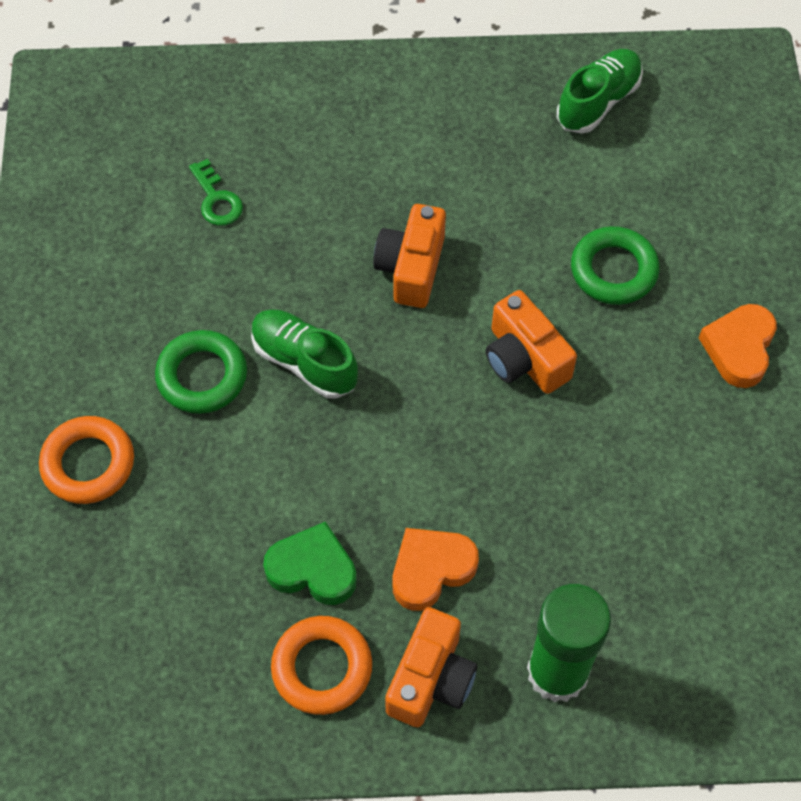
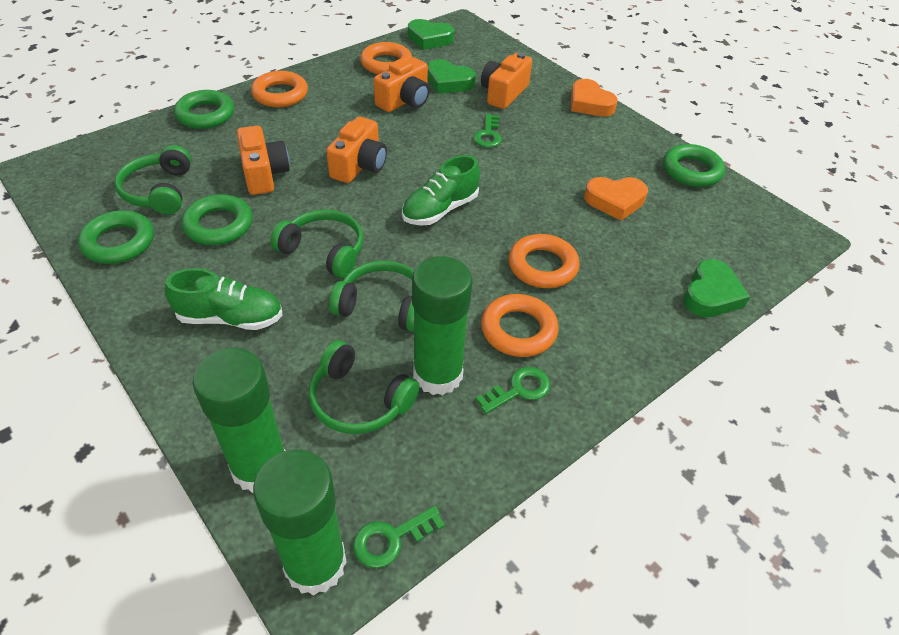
green glue stick: 1 -> 3
green headphones: 0 -> 4
green heart: 1 -> 3
green key: 1 -> 3
green ring: 2 -> 4
orange camera: 3 -> 4
orange ring: 2 -> 4

